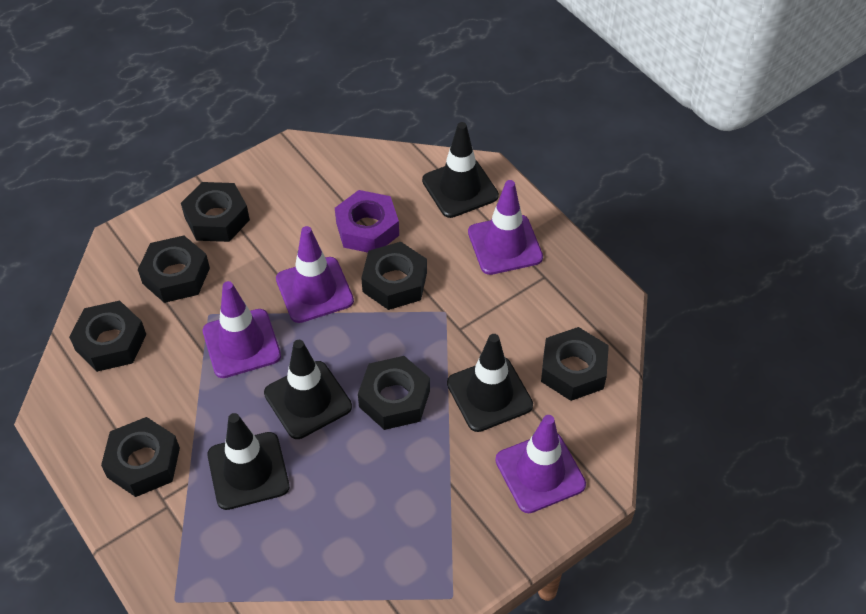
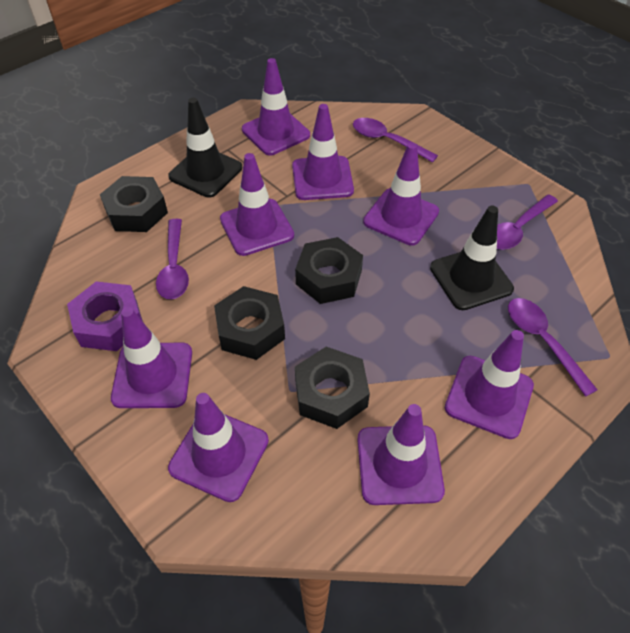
black nut: 7 -> 4
black traffic cone: 4 -> 2
purple spoon: 0 -> 4
purple traffic cone: 4 -> 8

